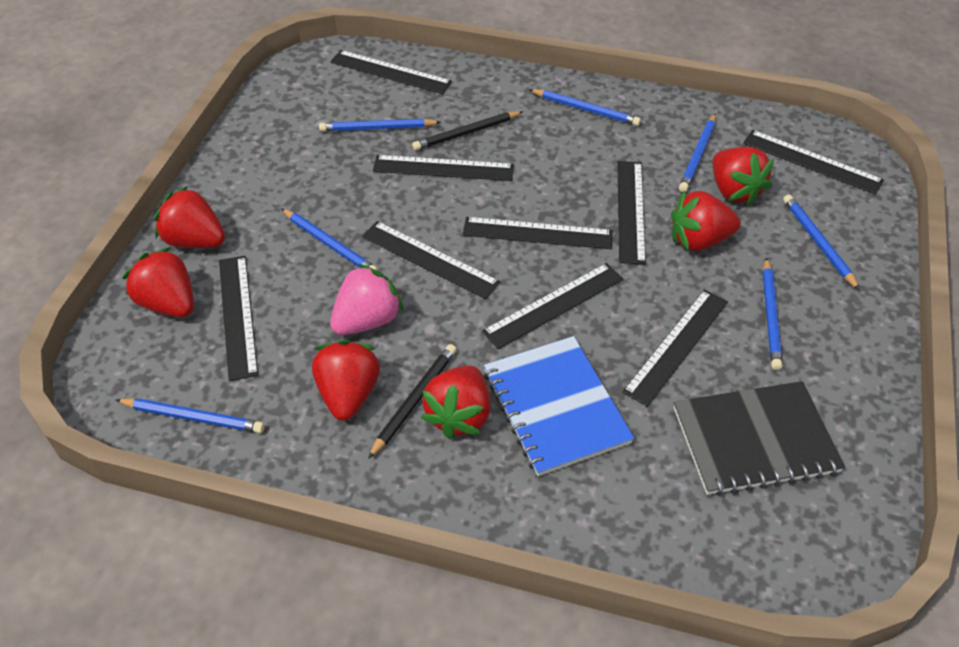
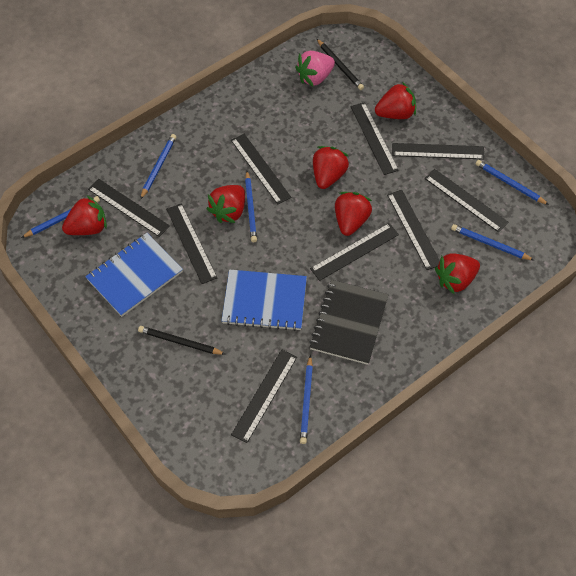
blue notebook: 1 -> 2
blue pencil: 7 -> 6

